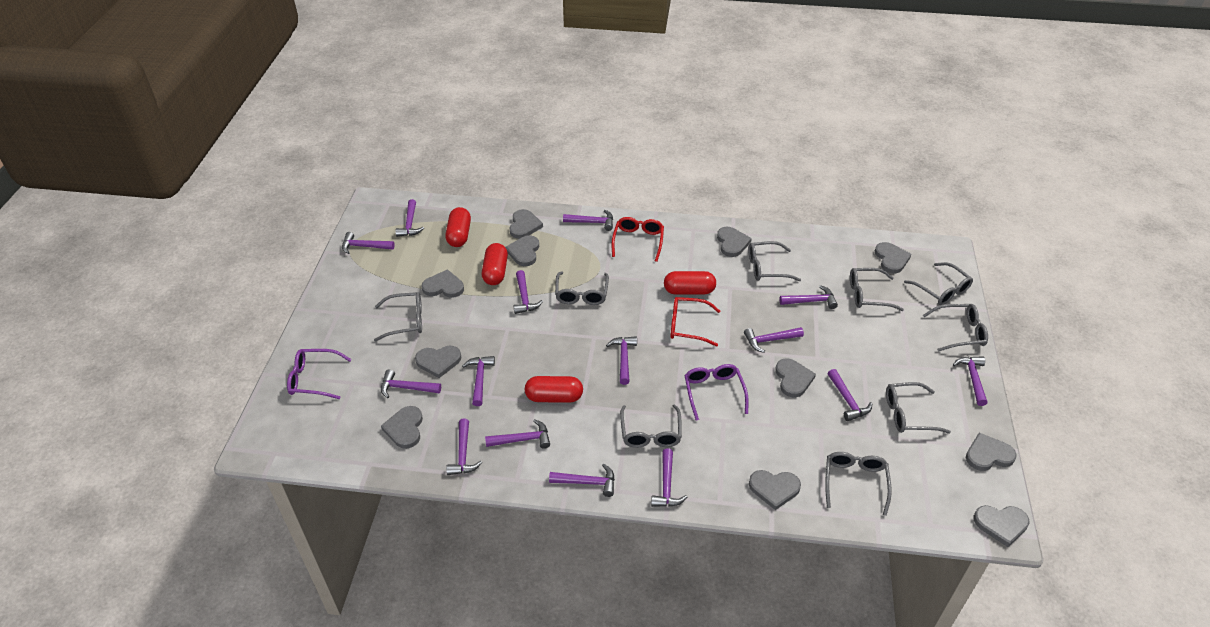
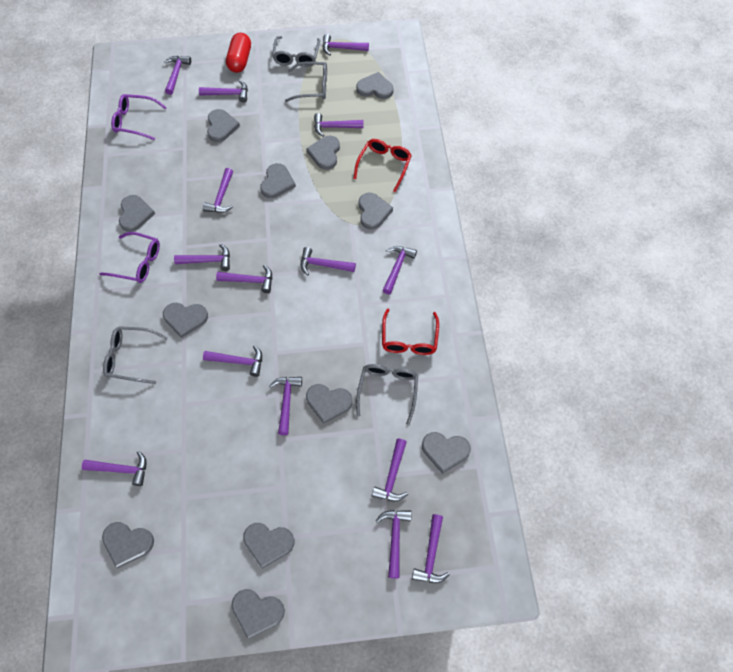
grey glasses: 9 -> 4
grey heart: 11 -> 12
red capsule: 4 -> 1

